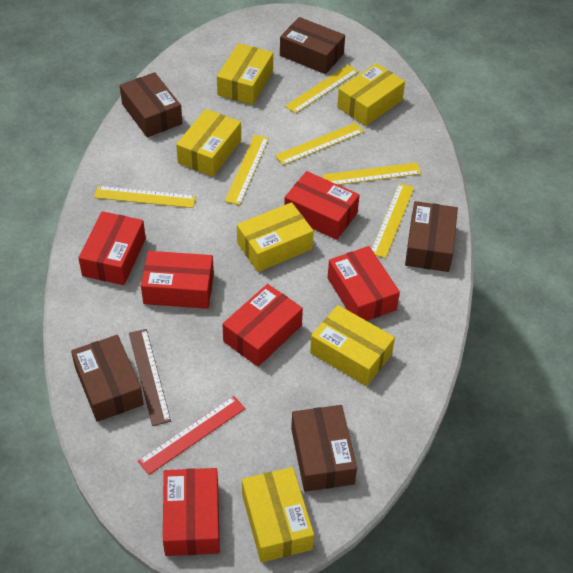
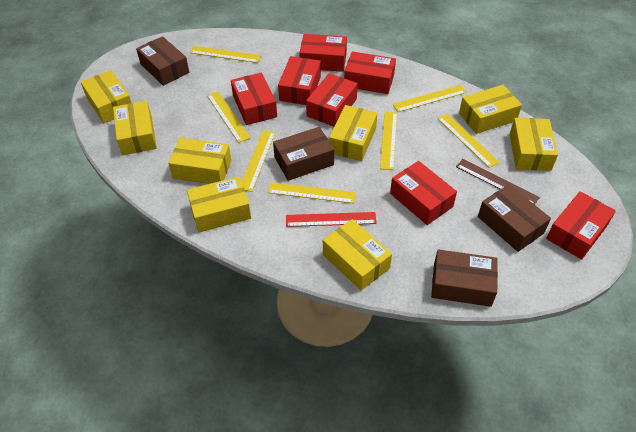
brown box: 5 -> 4
red box: 6 -> 7
yellow box: 6 -> 8
yellow ruler: 6 -> 7

